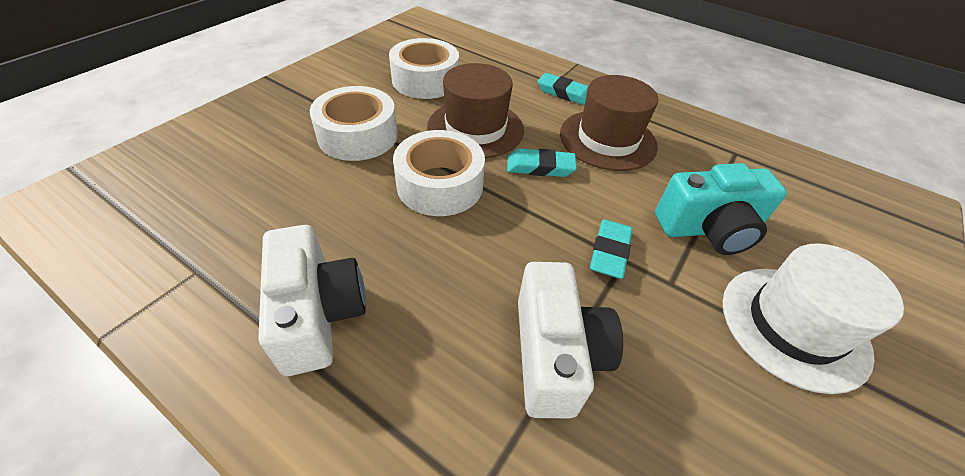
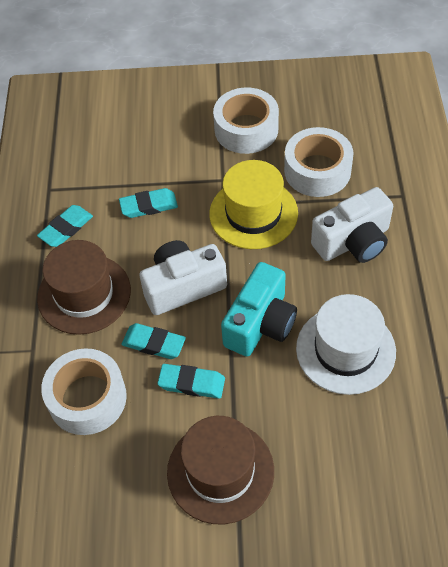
turquoise eraser: 3 -> 4
yellow hat: 0 -> 1

